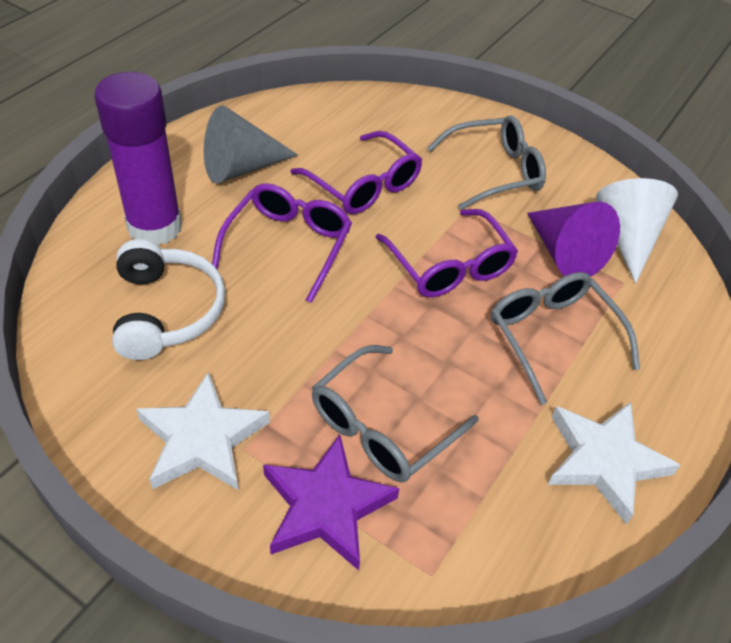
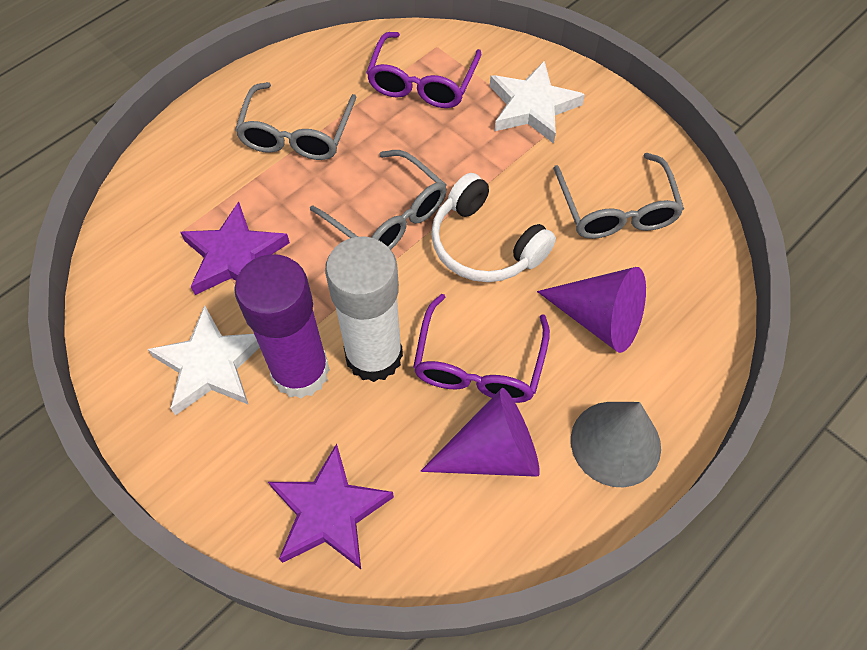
purple cone: 1 -> 2
purple glasses: 3 -> 2
purple star: 1 -> 2
white cone: 1 -> 0
white glue stick: 0 -> 1

